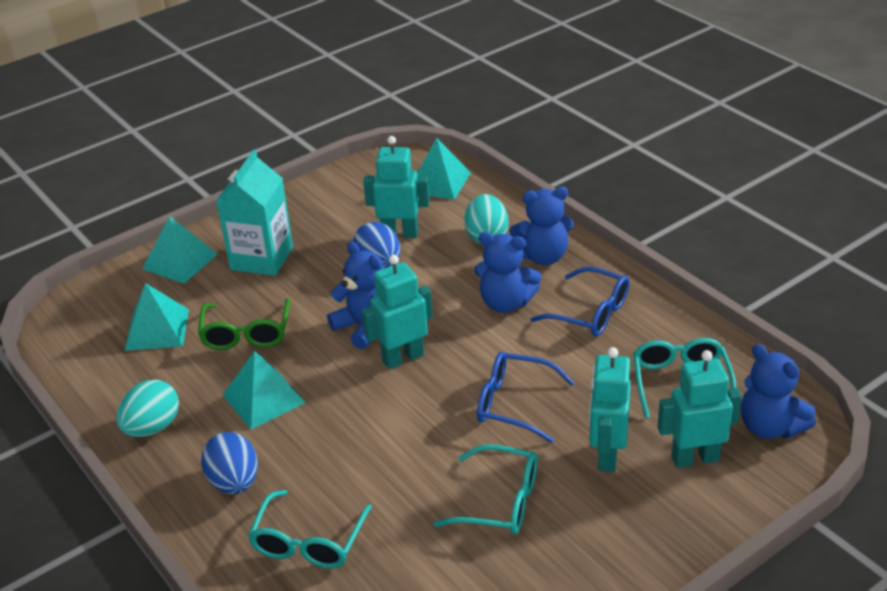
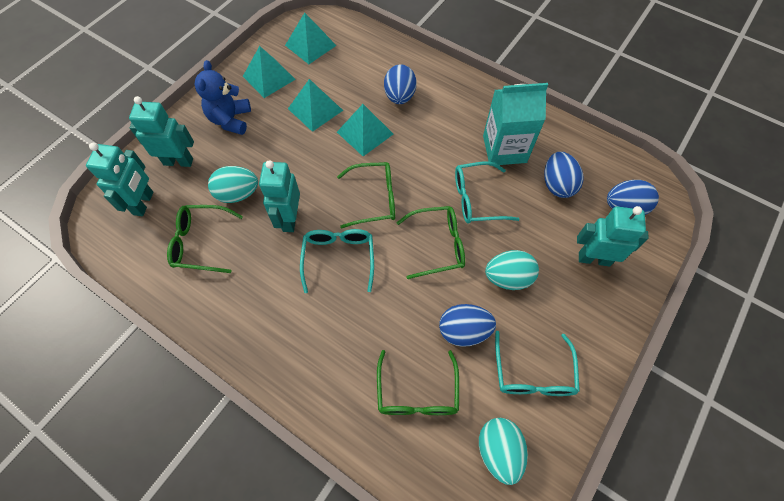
blue egg: 2 -> 4
blue glasses: 2 -> 0
blue teddy bear: 4 -> 1
green glasses: 1 -> 4
turquoise egg: 2 -> 3

